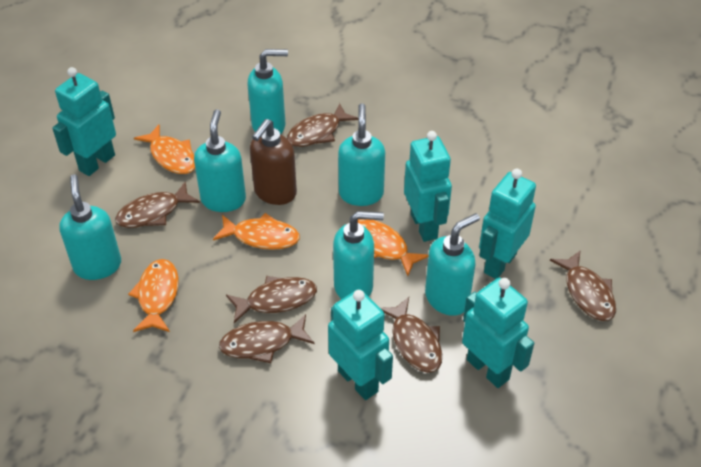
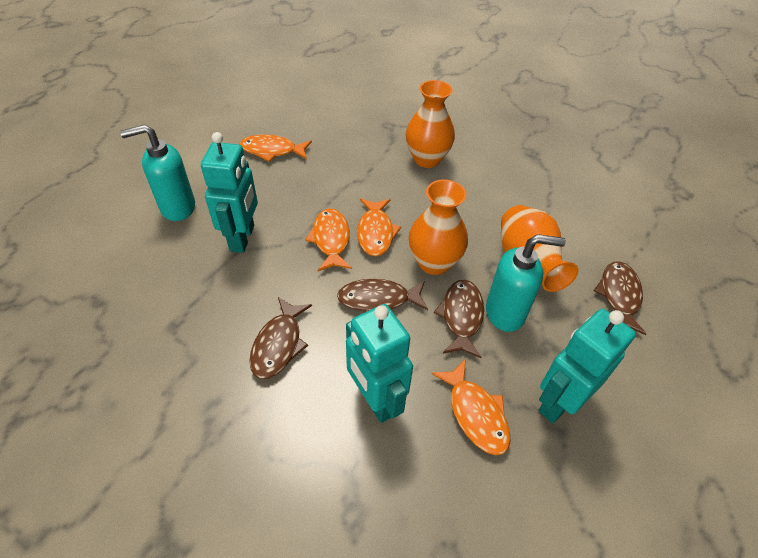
brown fish: 6 -> 4
brown soap dispenser: 1 -> 0
orange vase: 0 -> 3
turquoise robot: 5 -> 3
turquoise soap dispenser: 6 -> 2

